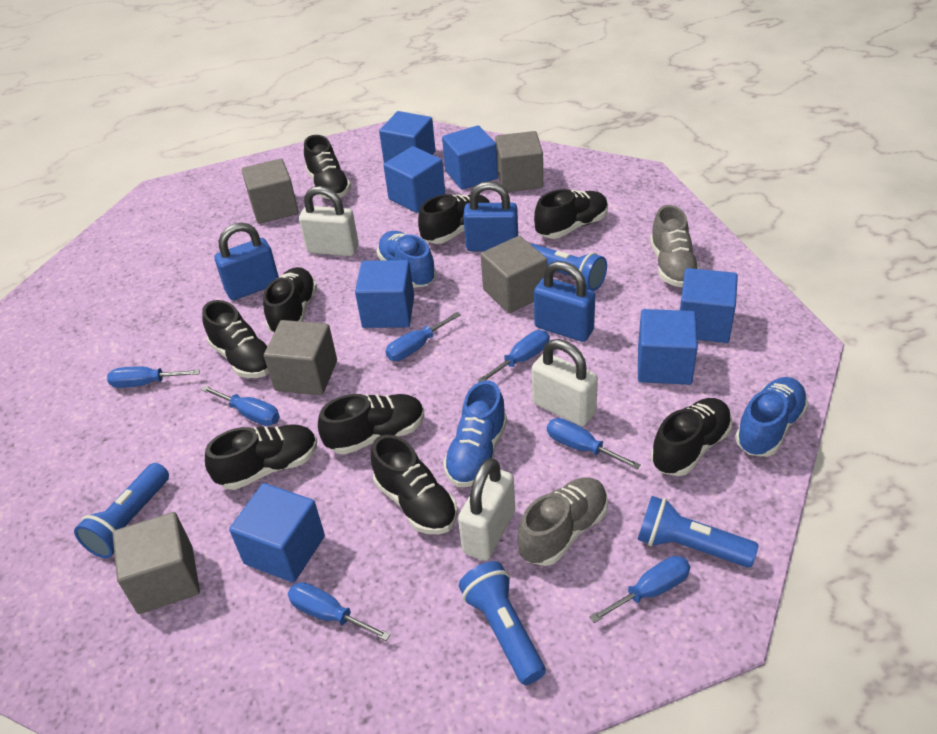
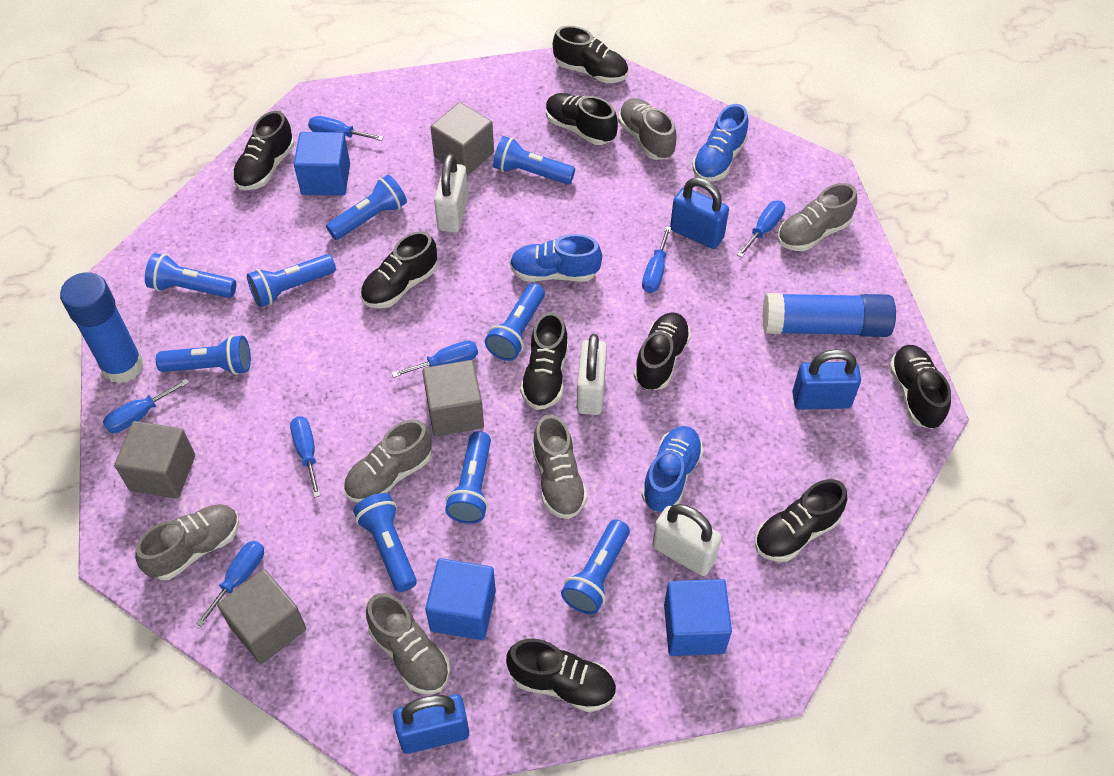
blue cube: 7 -> 3
blue flashlight: 4 -> 9
blue glue stick: 0 -> 2
grey cube: 5 -> 4
grey shoe: 2 -> 6

